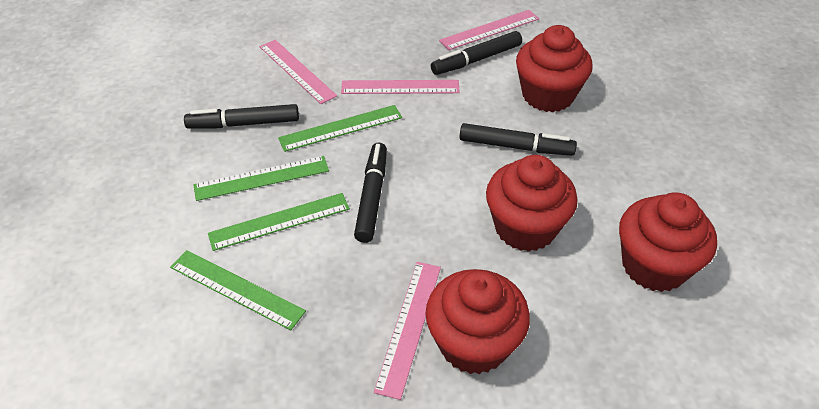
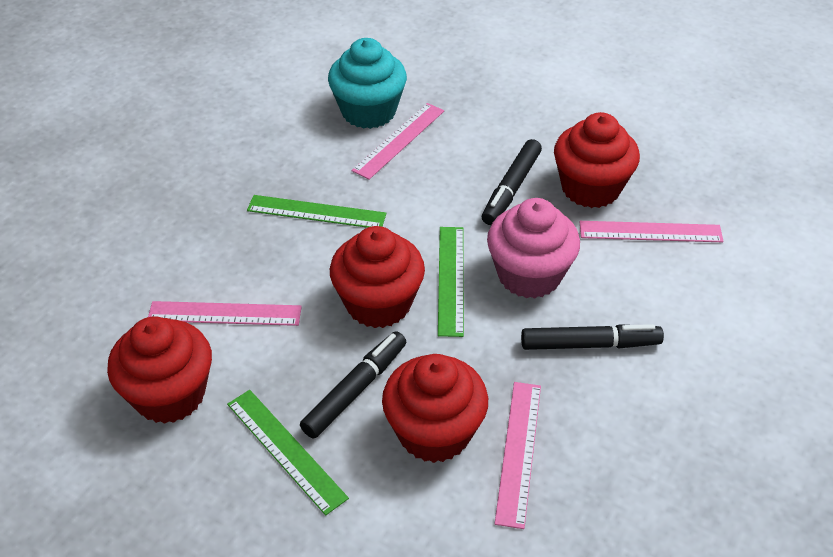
black marker: 4 -> 3
green ruler: 4 -> 3
pink cupcake: 0 -> 1
turquoise cupcake: 0 -> 1

